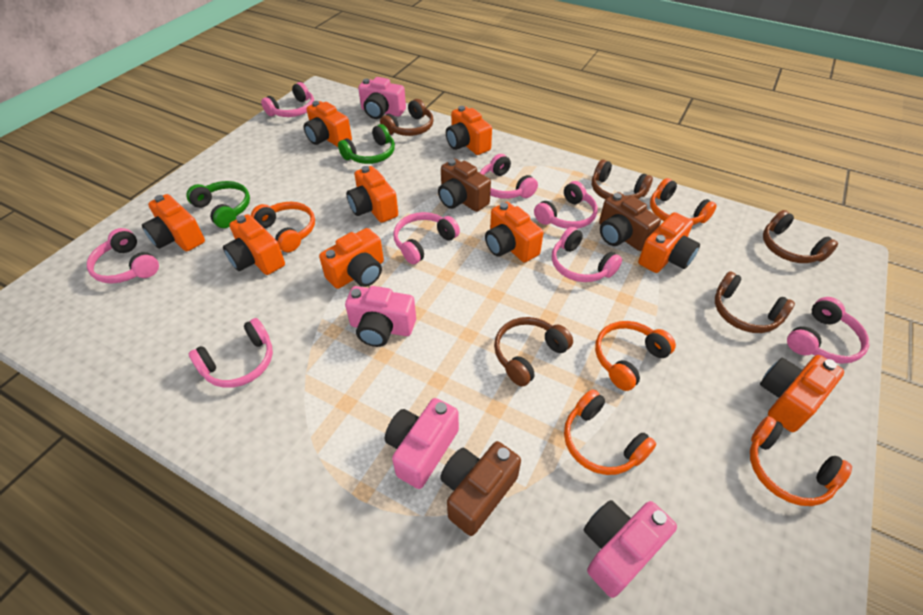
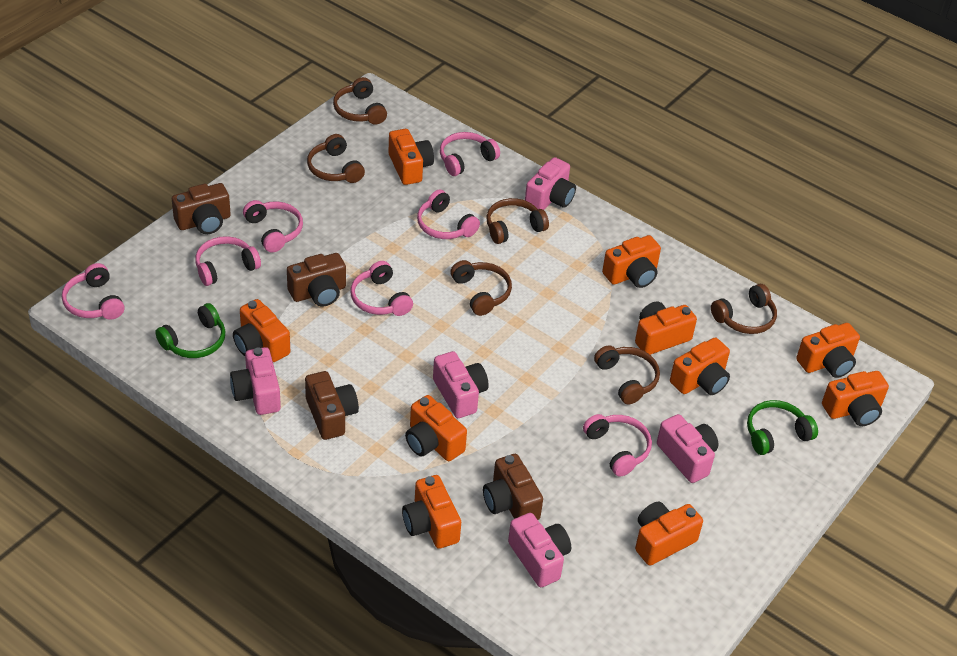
brown camera: 3 -> 4
brown headphones: 5 -> 6
orange camera: 9 -> 10
orange headphones: 5 -> 0
pink camera: 4 -> 5
pink headphones: 8 -> 7

